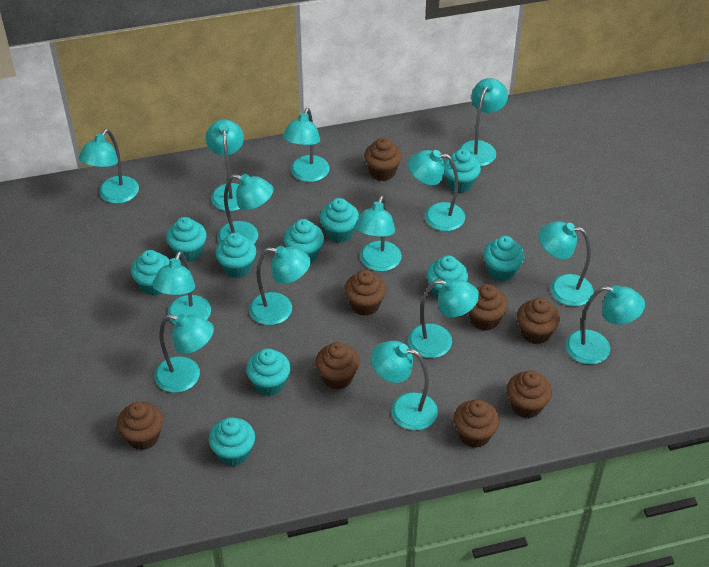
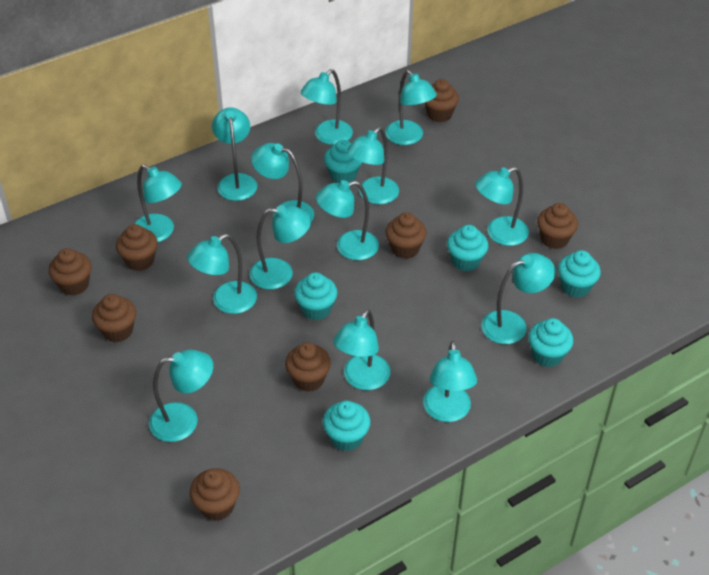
turquoise cupcake: 10 -> 6

